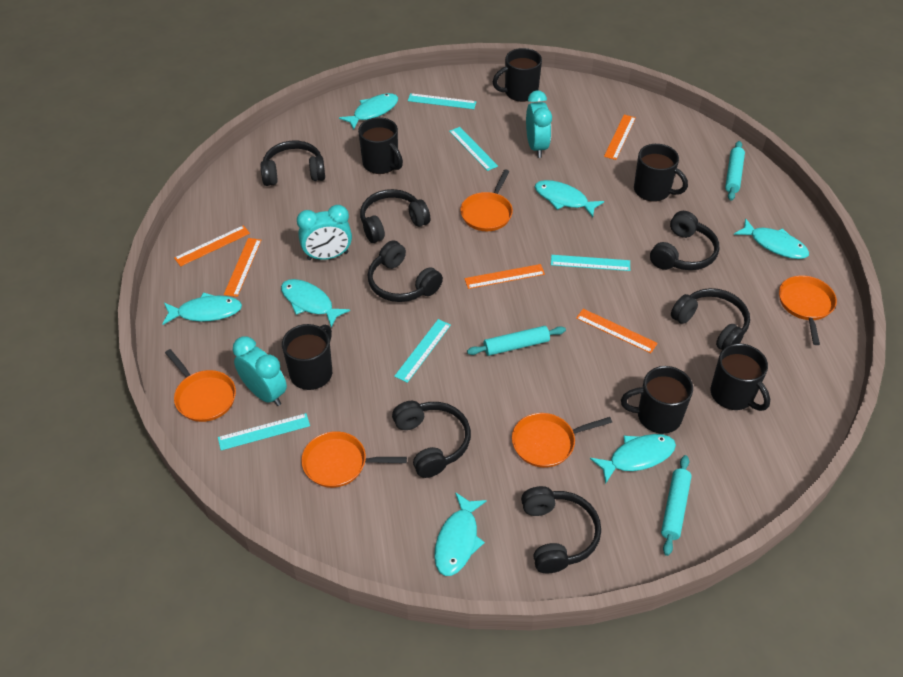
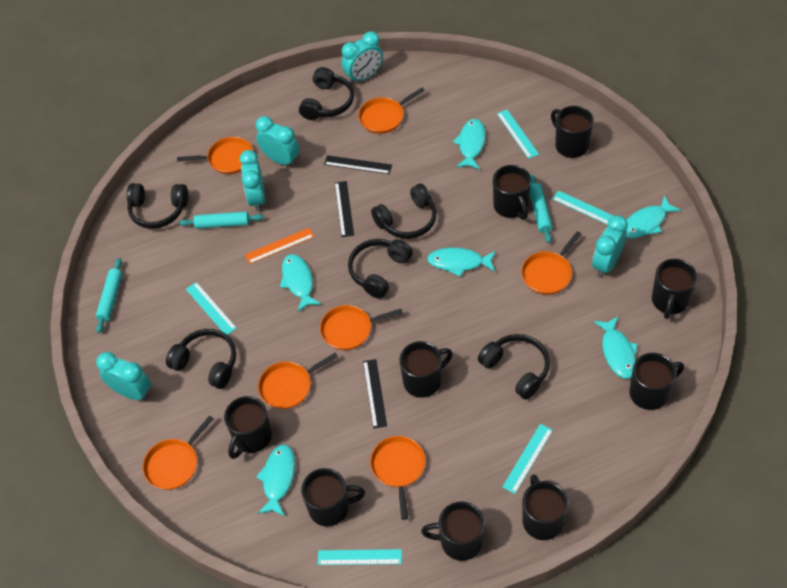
black headphones: 7 -> 6
black mug: 6 -> 9
black ruler: 0 -> 3
orange pan: 5 -> 7
orange ruler: 5 -> 1
turquoise clock: 3 -> 5
turquoise fish: 7 -> 6

